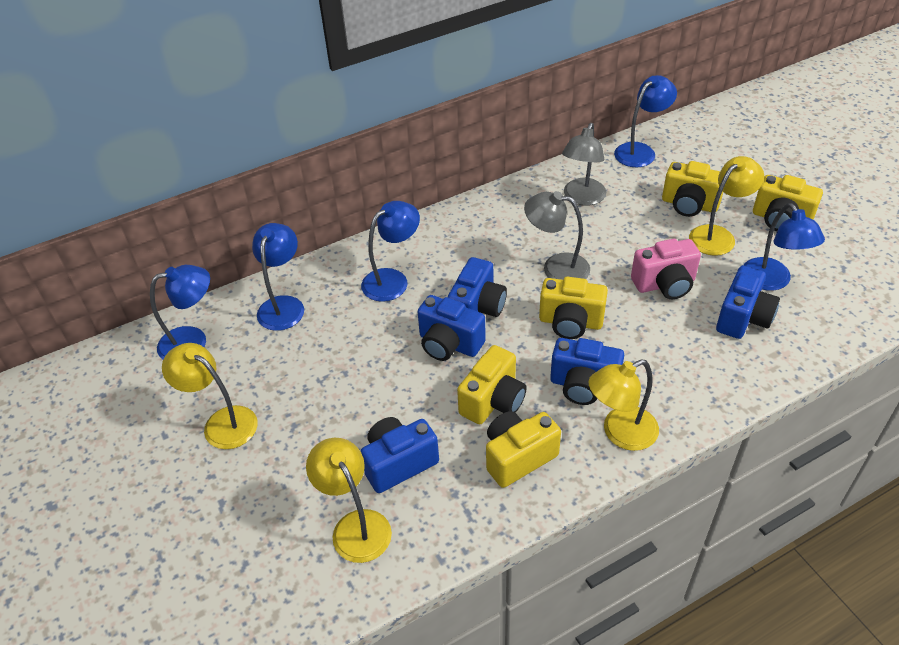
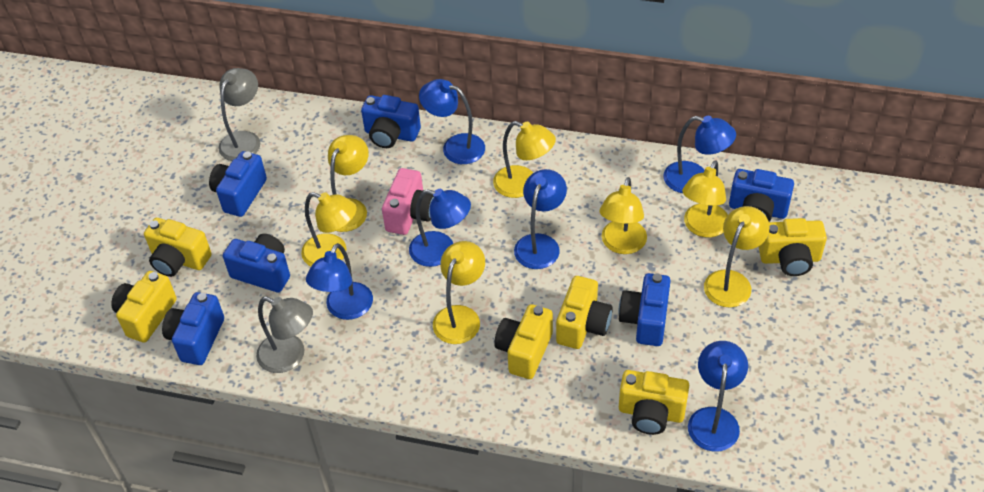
blue camera: 5 -> 6
blue lamp: 5 -> 6
yellow camera: 5 -> 6
yellow lamp: 4 -> 7

